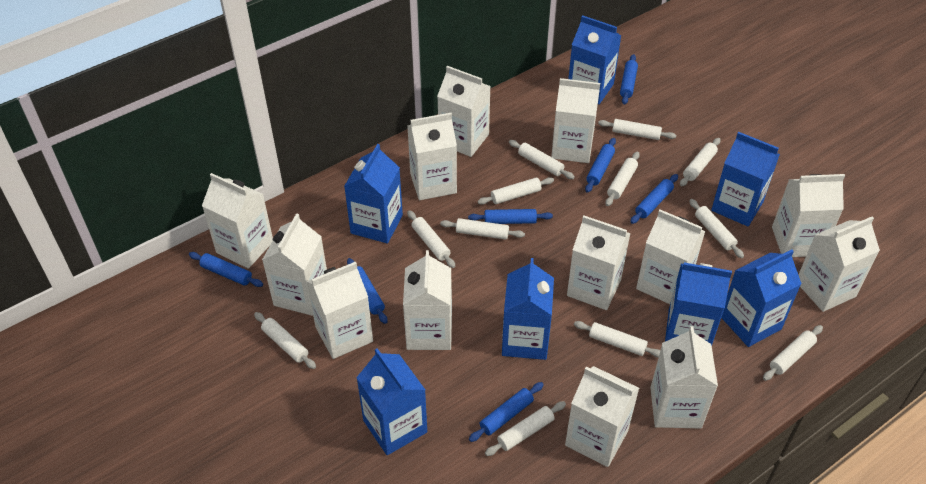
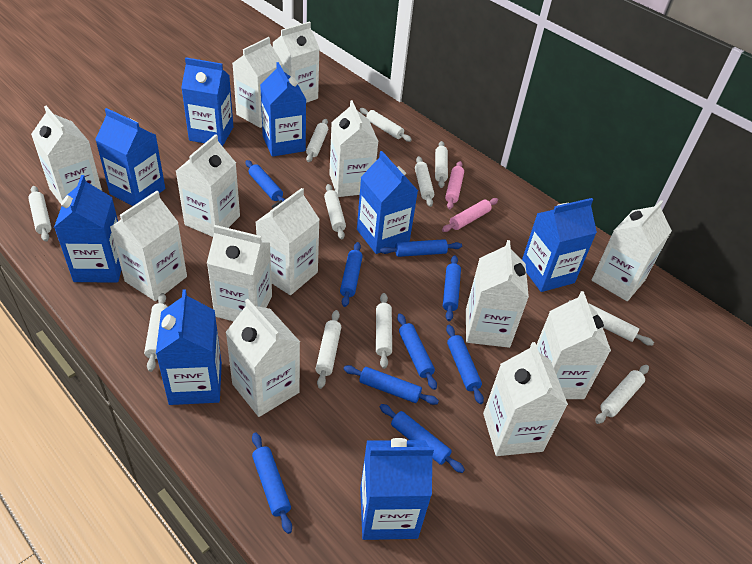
blue carton: 7 -> 8
blue rolling pin: 7 -> 9
pink rolling pin: 0 -> 2
white rolling pin: 12 -> 11

